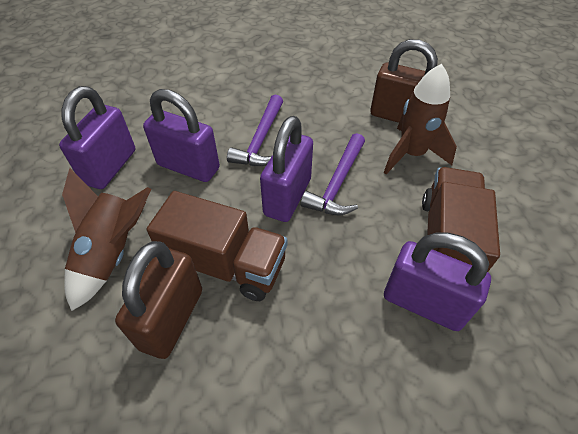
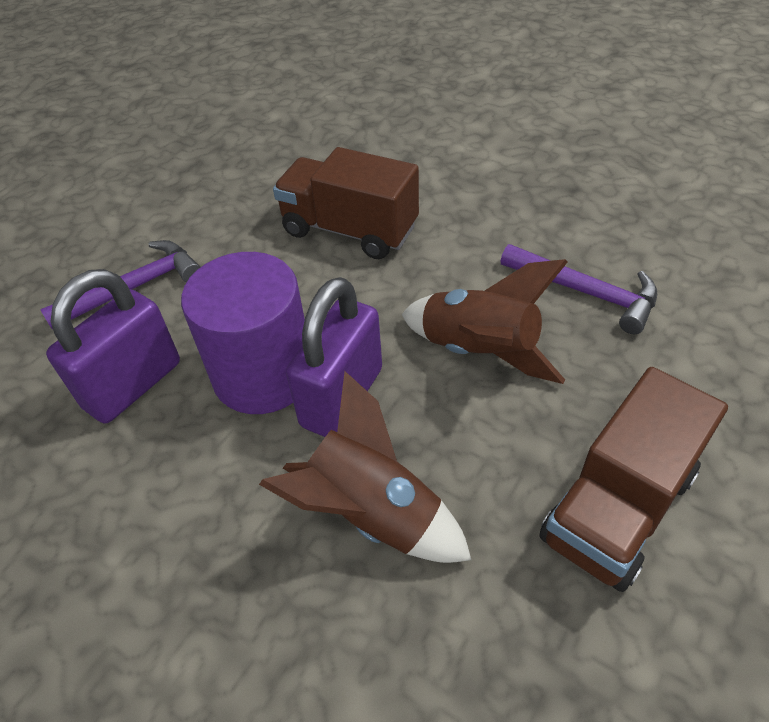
brown padlock: 2 -> 0
purple cylinder: 0 -> 1
purple padlock: 4 -> 2

